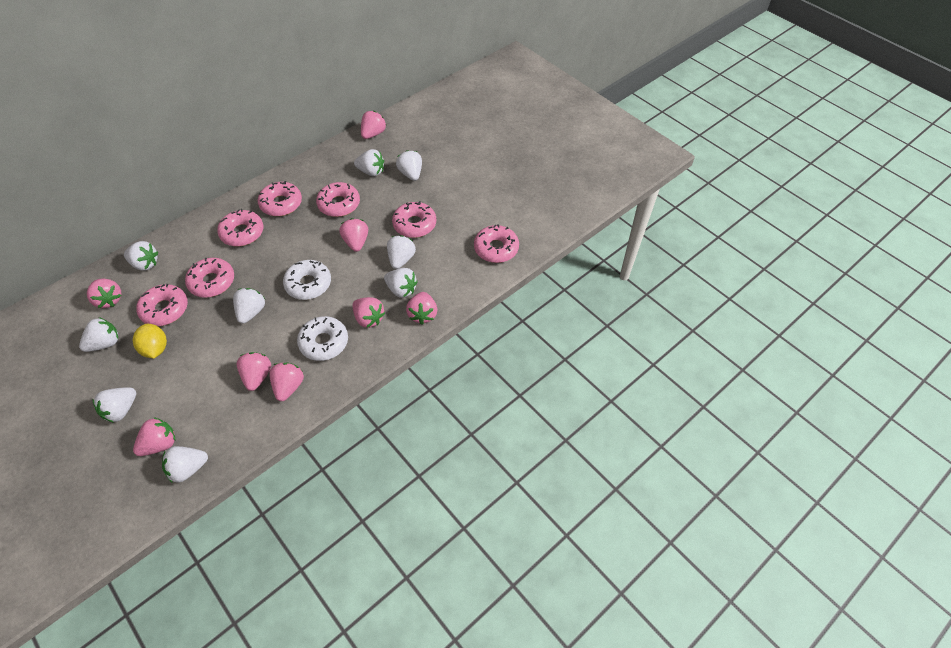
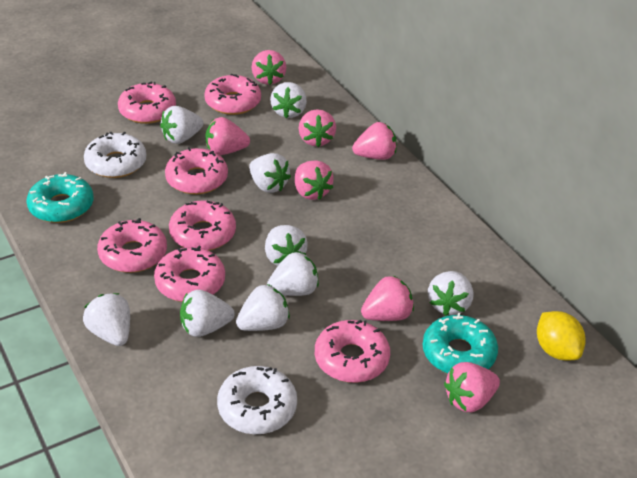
pink strawberry: 8 -> 7
turquoise donut: 0 -> 2

